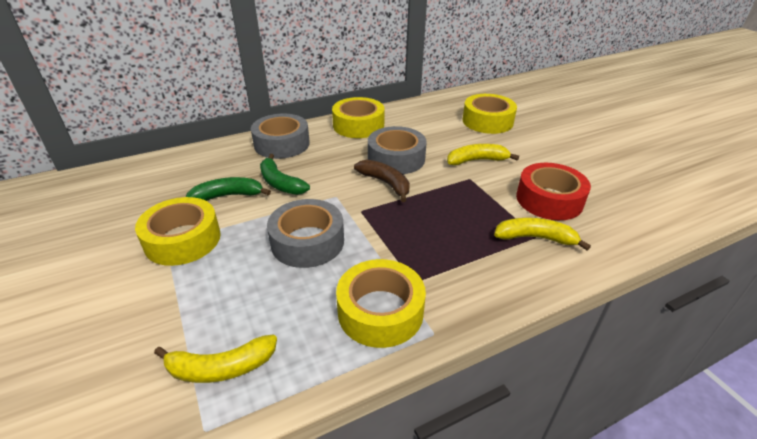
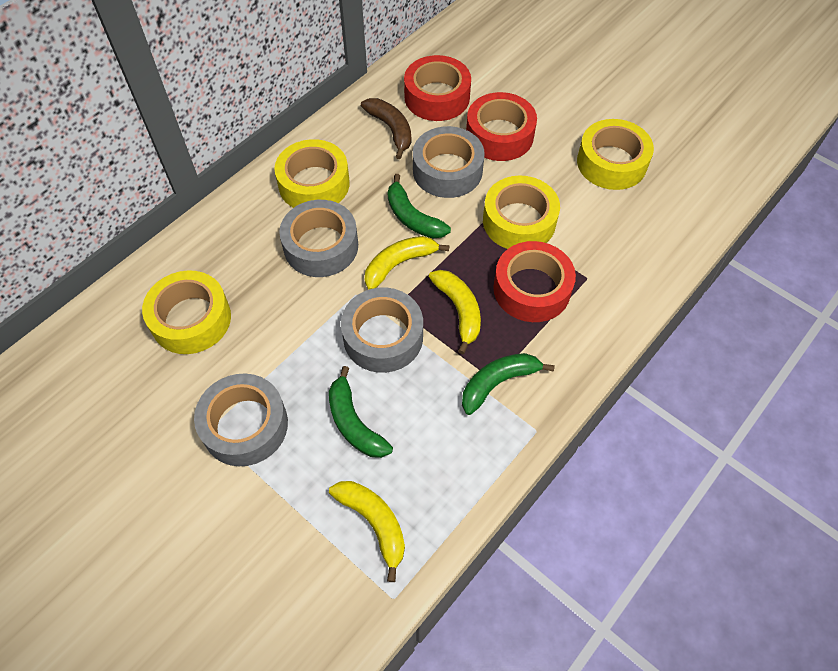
green banana: 2 -> 3
grey tape: 3 -> 4
red tape: 1 -> 3

